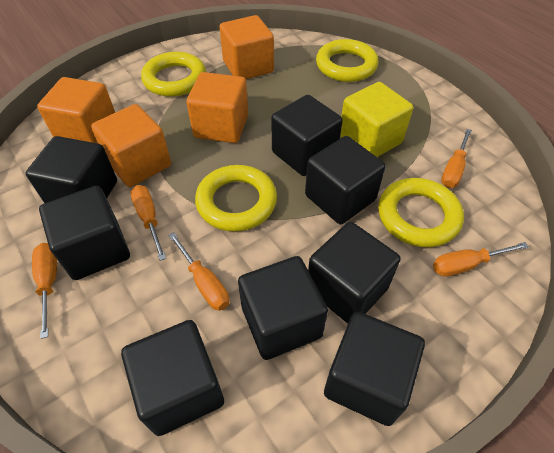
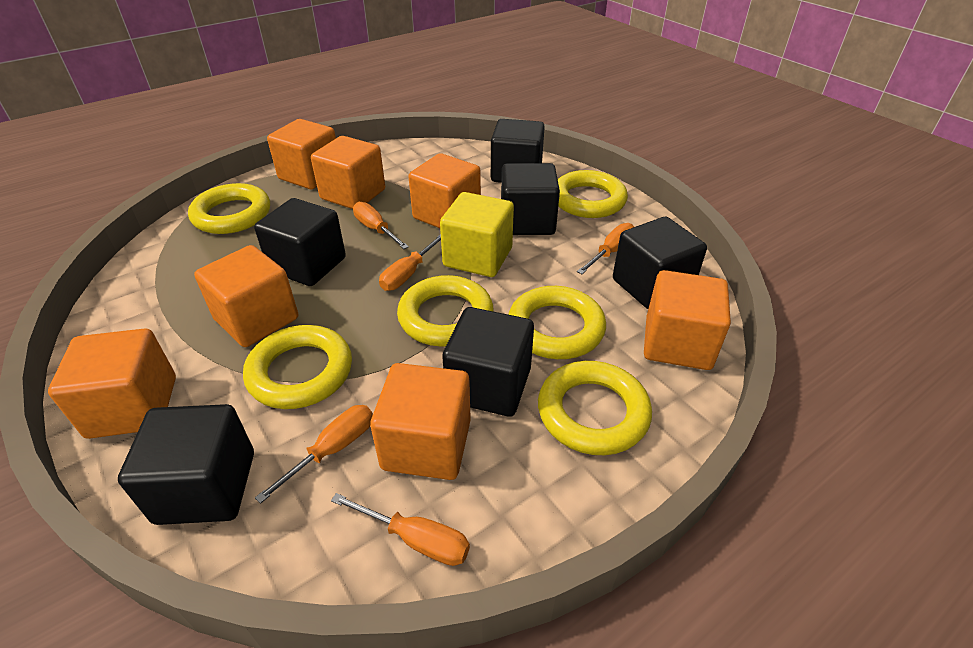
black cube: 8 -> 6
orange cube: 4 -> 7
yellow ring: 4 -> 6

